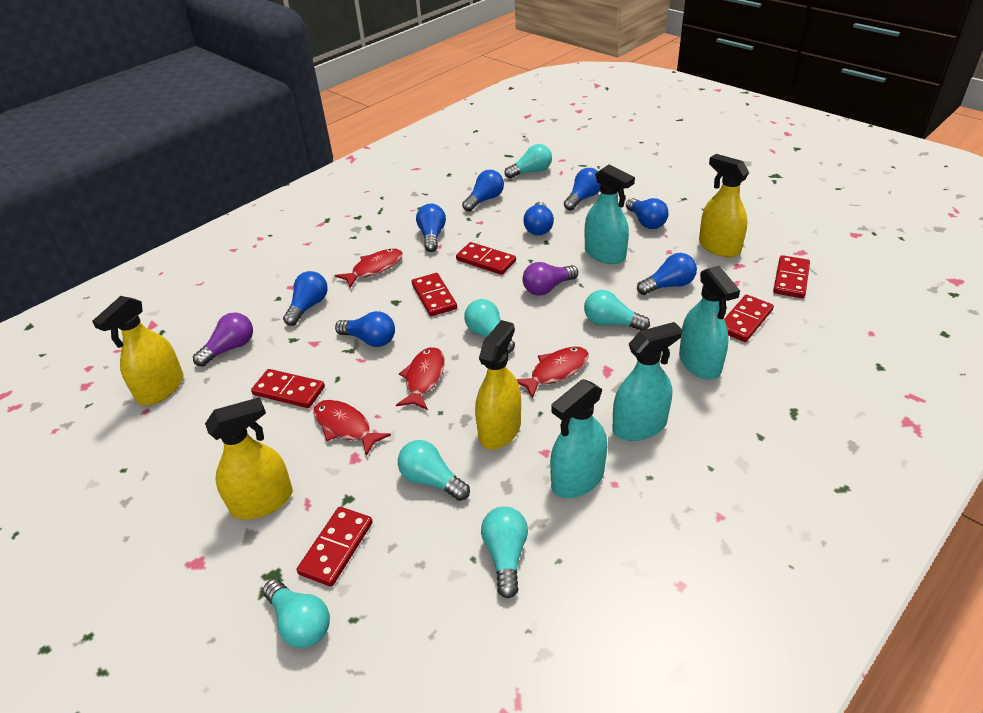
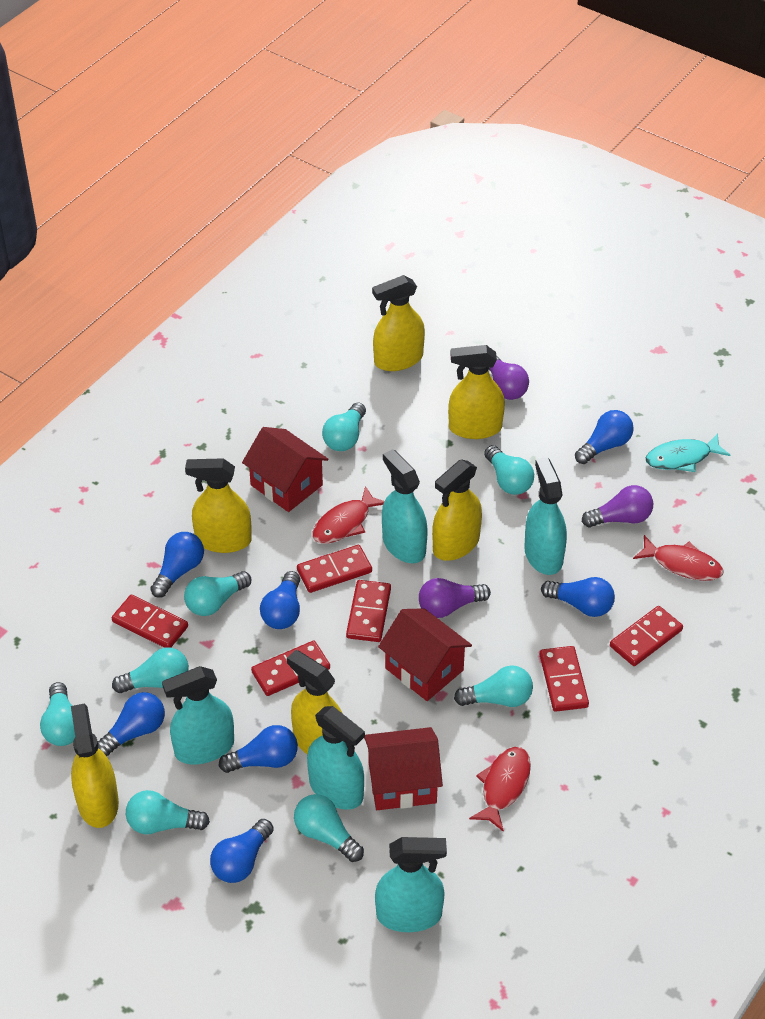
blue light bulb: 8 -> 7
purple light bulb: 2 -> 3
red fish: 4 -> 3
red house: 0 -> 3
turquoise fish: 0 -> 1
turquoise light bulb: 6 -> 8
turquoise spray bottle: 4 -> 5
yellow spray bottle: 4 -> 6

